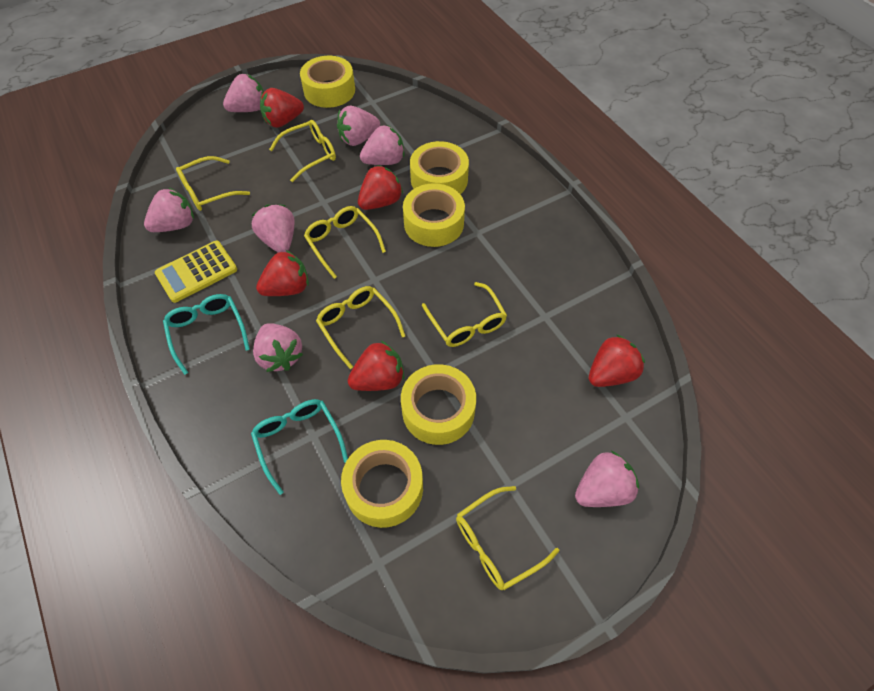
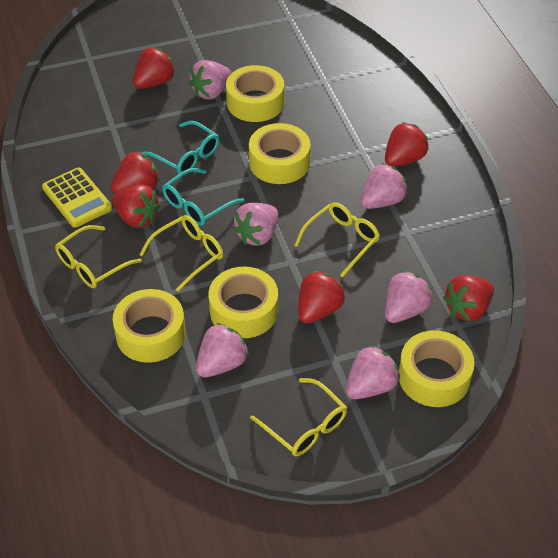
pink strawberry: 7 -> 6
red strawberry: 5 -> 6
yellow glasses: 6 -> 4

